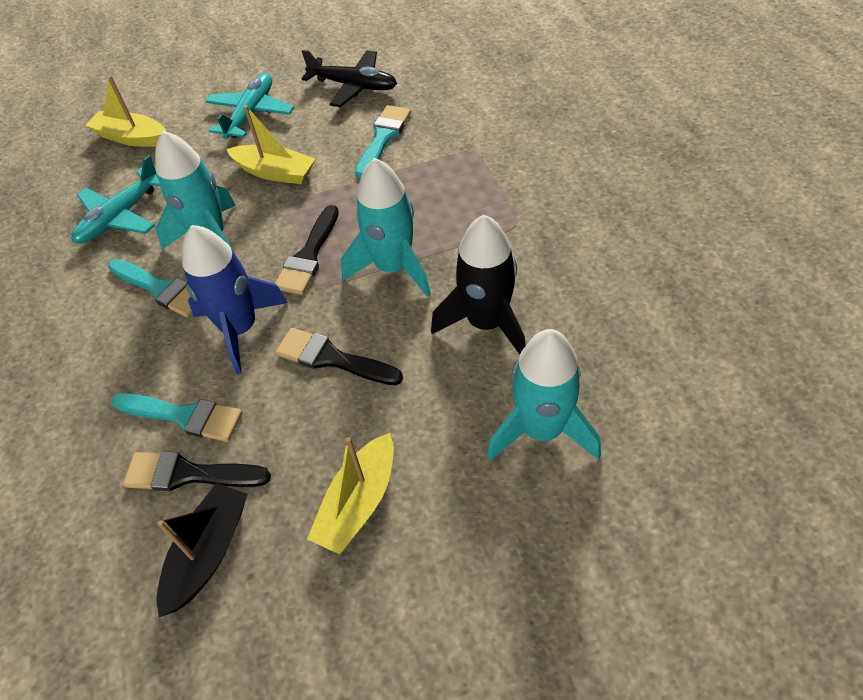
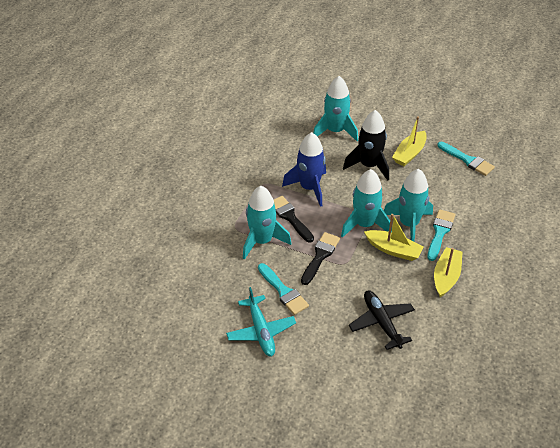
black boat: 1 -> 0
black brush: 3 -> 2
turquoise plane: 2 -> 1
turquoise rocket: 3 -> 4

